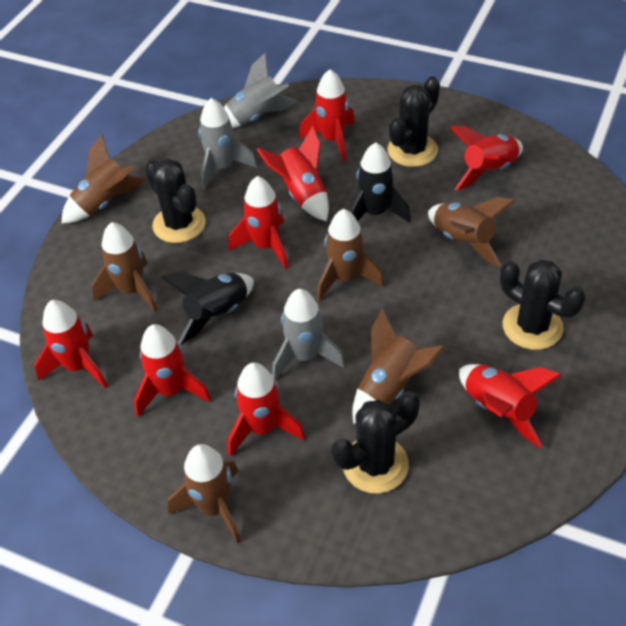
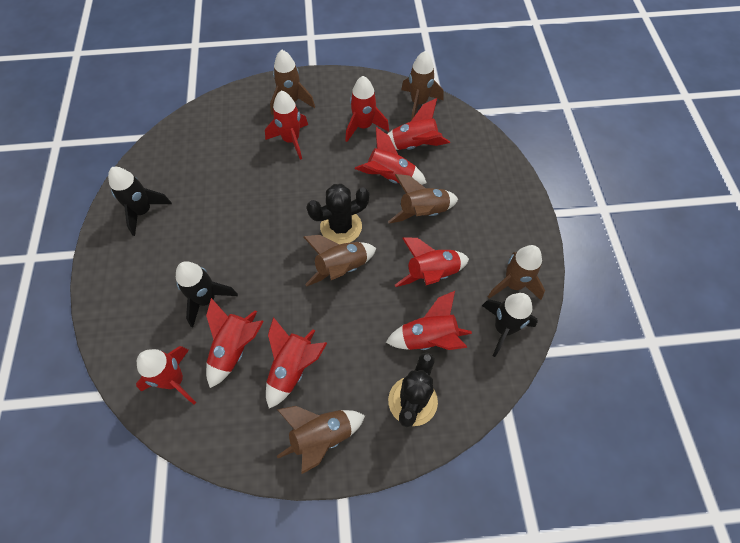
black cactus: 4 -> 2
black rocket: 2 -> 3
grey rocket: 3 -> 0
red rocket: 8 -> 9

